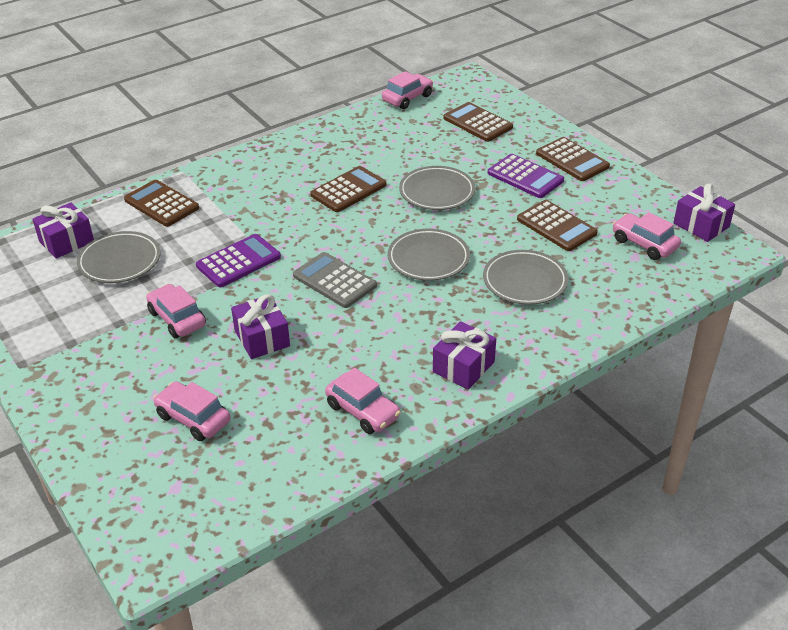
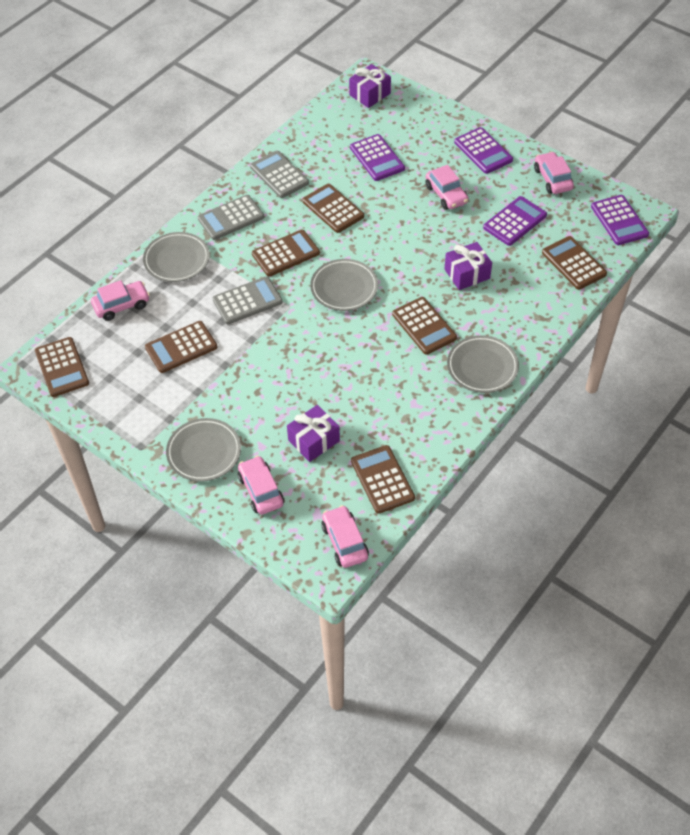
brown calculator: 5 -> 7
grey calculator: 1 -> 3
purple calculator: 2 -> 4
purple gift: 4 -> 3

